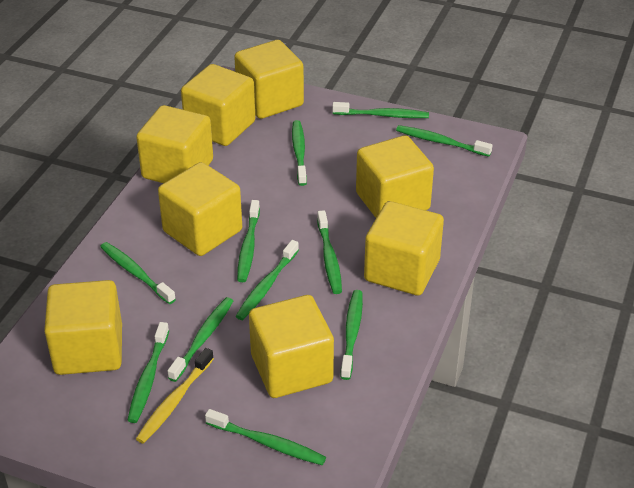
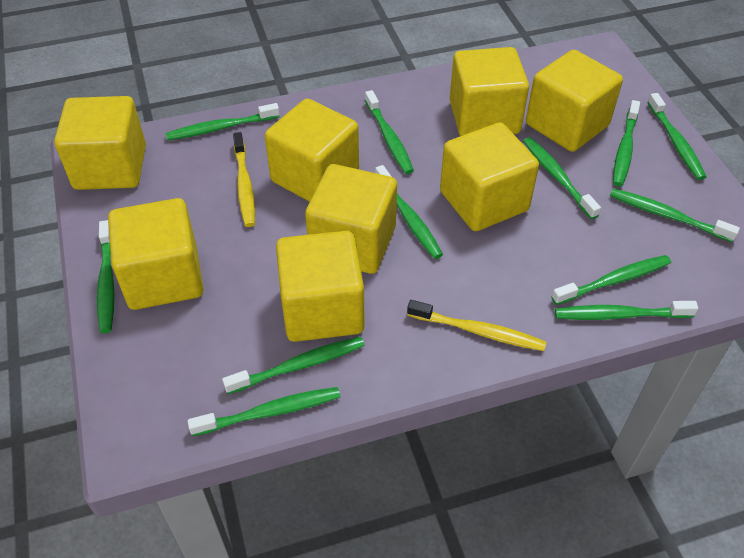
green toothbrush: 11 -> 12
yellow toothbrush: 1 -> 2

